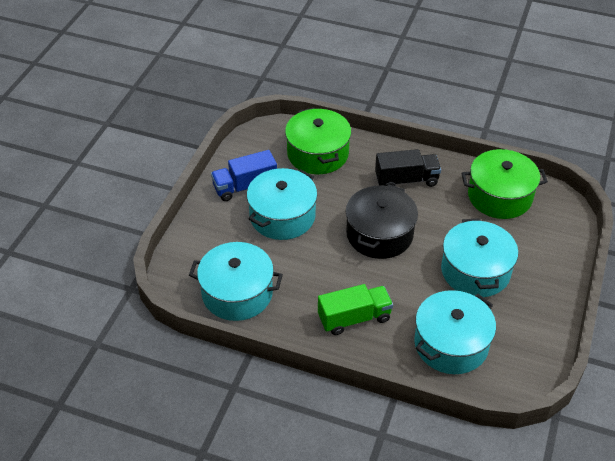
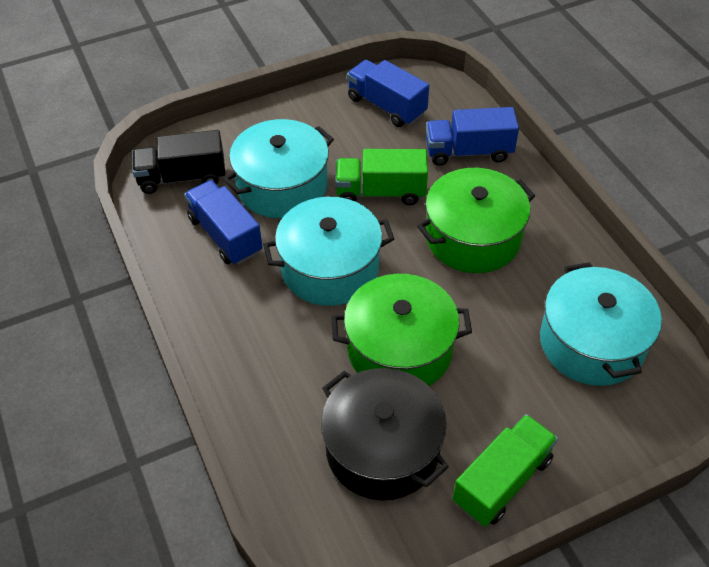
blue truck: 1 -> 3
green truck: 1 -> 2
turquoise pot: 4 -> 3

